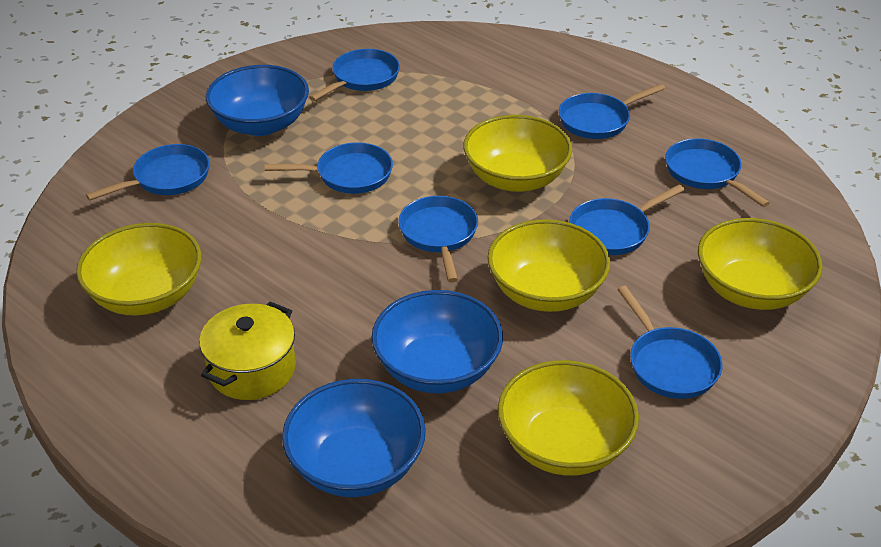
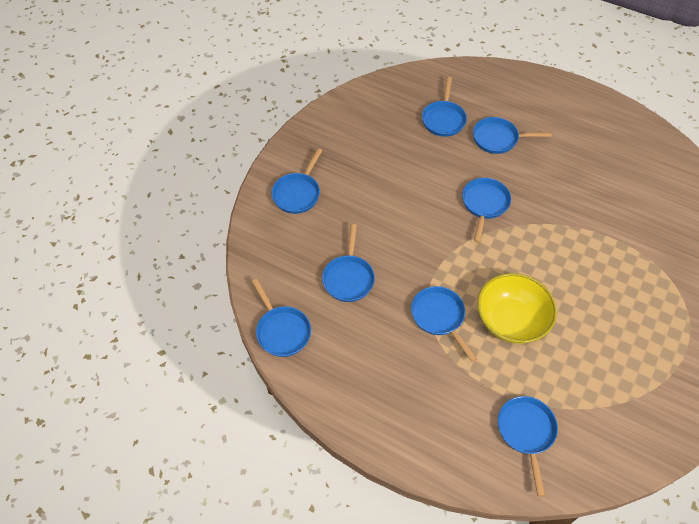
blue bowl: 3 -> 0
yellow bowl: 5 -> 1
yellow pot: 1 -> 0

